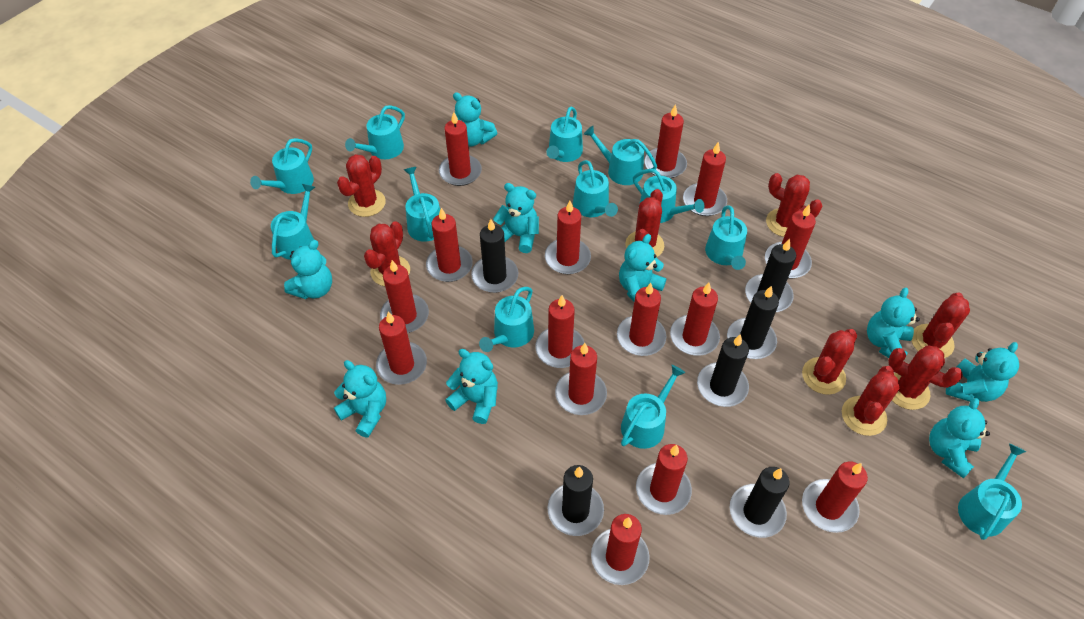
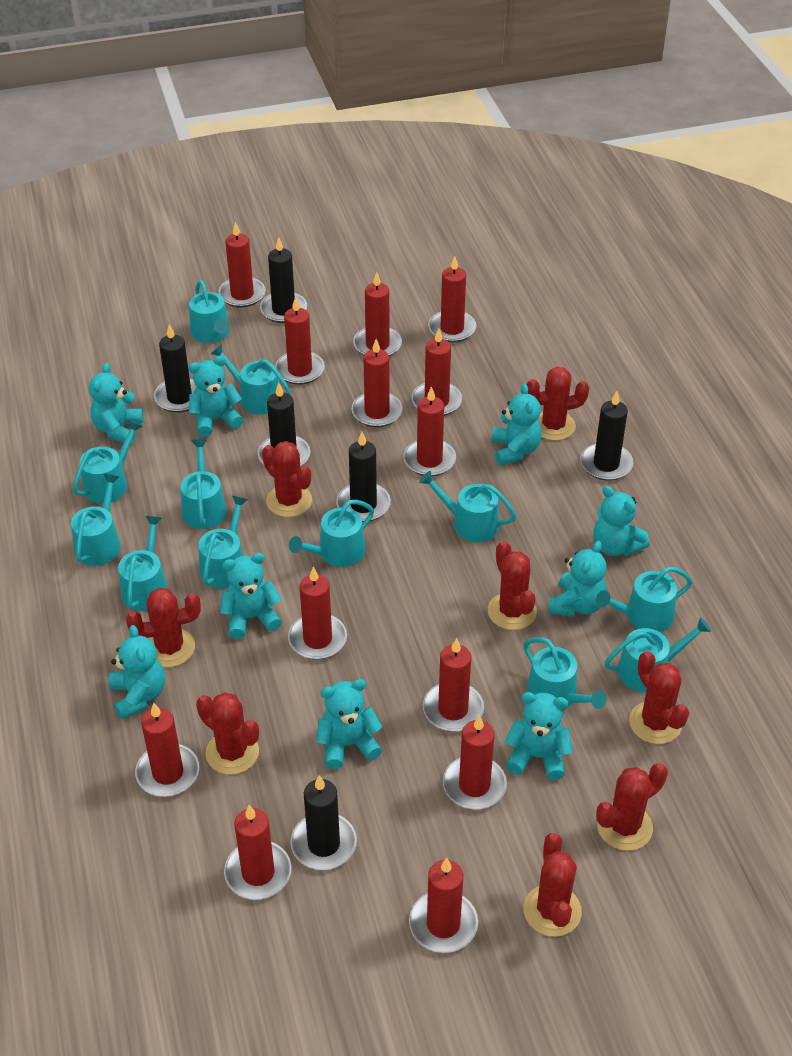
red candle: 15 -> 13

